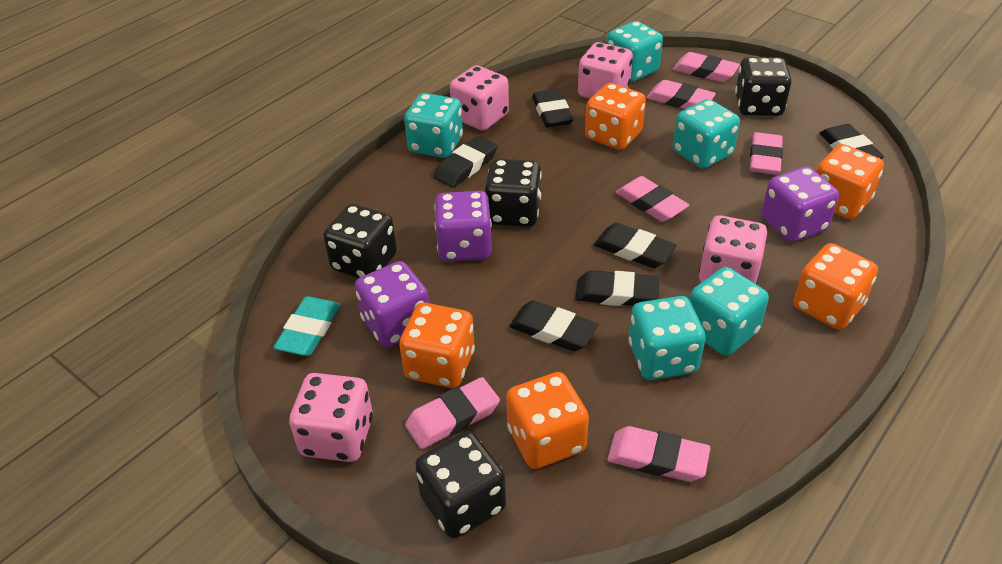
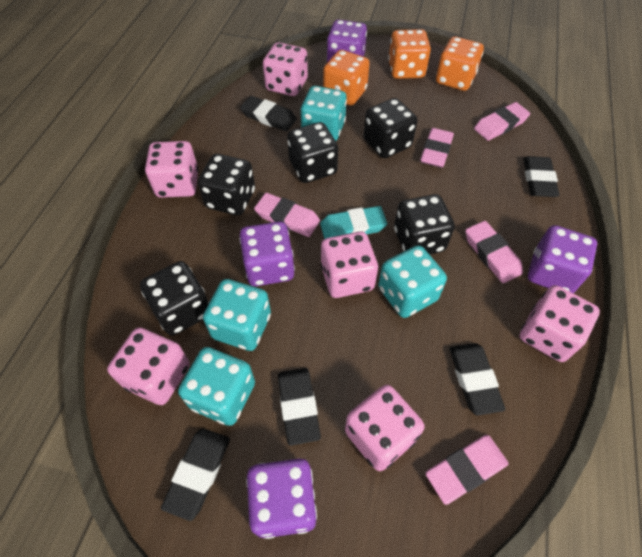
black dice: 4 -> 5
black eraser: 6 -> 5
orange dice: 5 -> 3
pink dice: 4 -> 6
pink eraser: 6 -> 5
purple dice: 3 -> 4
turquoise dice: 5 -> 4

